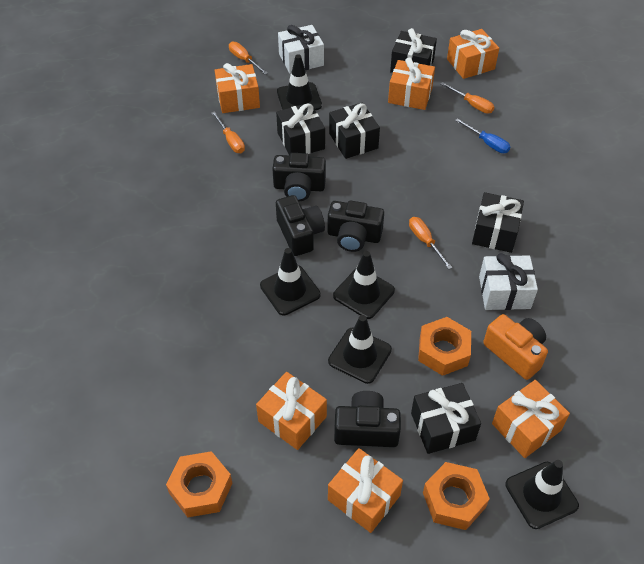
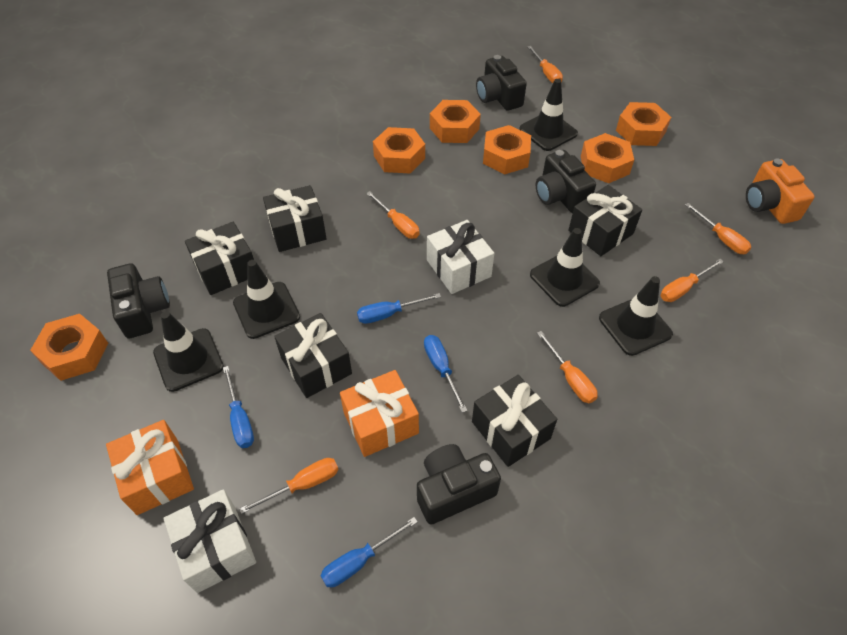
blue screwdriver: 1 -> 4
orange gift: 6 -> 2
orange nut: 3 -> 6
orange screwdriver: 4 -> 6

